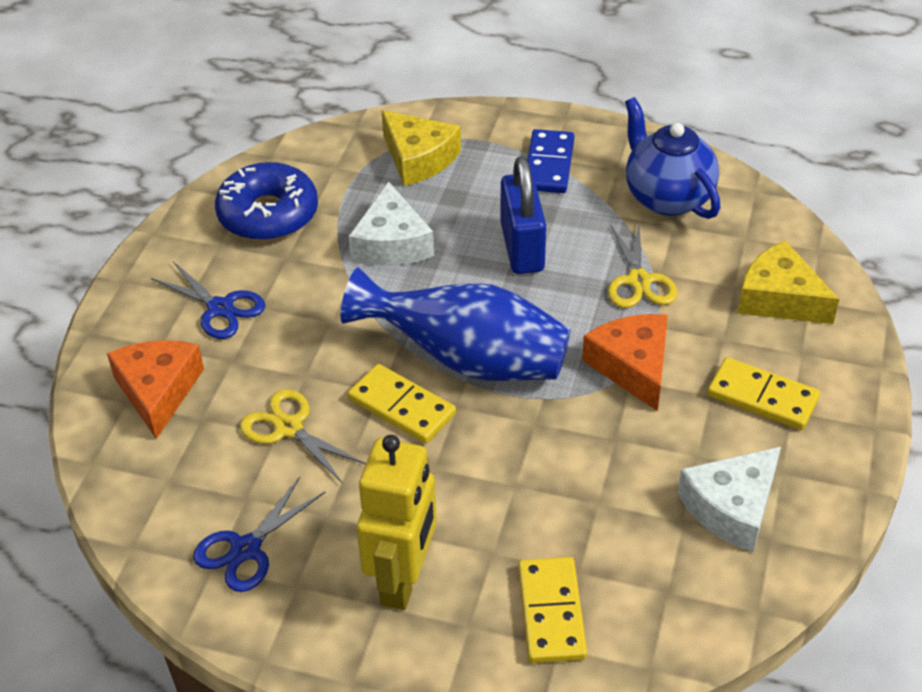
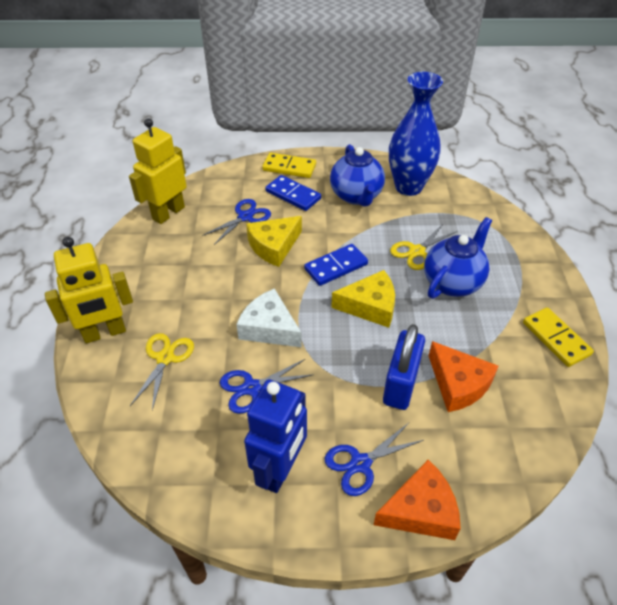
blue domino: 1 -> 2
blue donut: 1 -> 0
blue robot: 0 -> 1
blue scissors: 2 -> 3
blue teapot: 1 -> 2
white cheese: 2 -> 1
yellow domino: 3 -> 2
yellow robot: 1 -> 2

